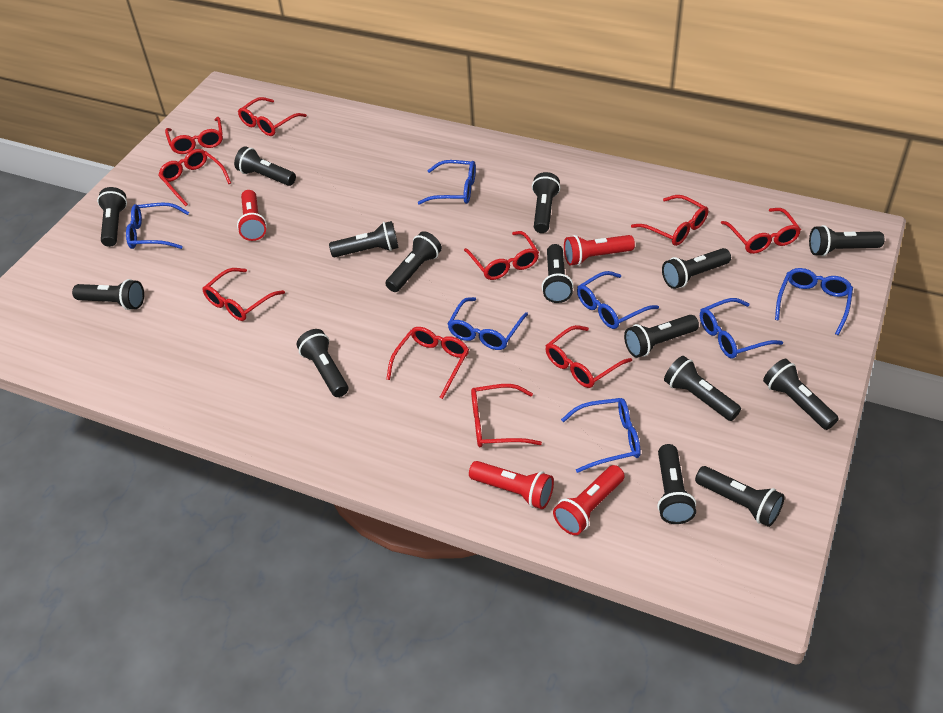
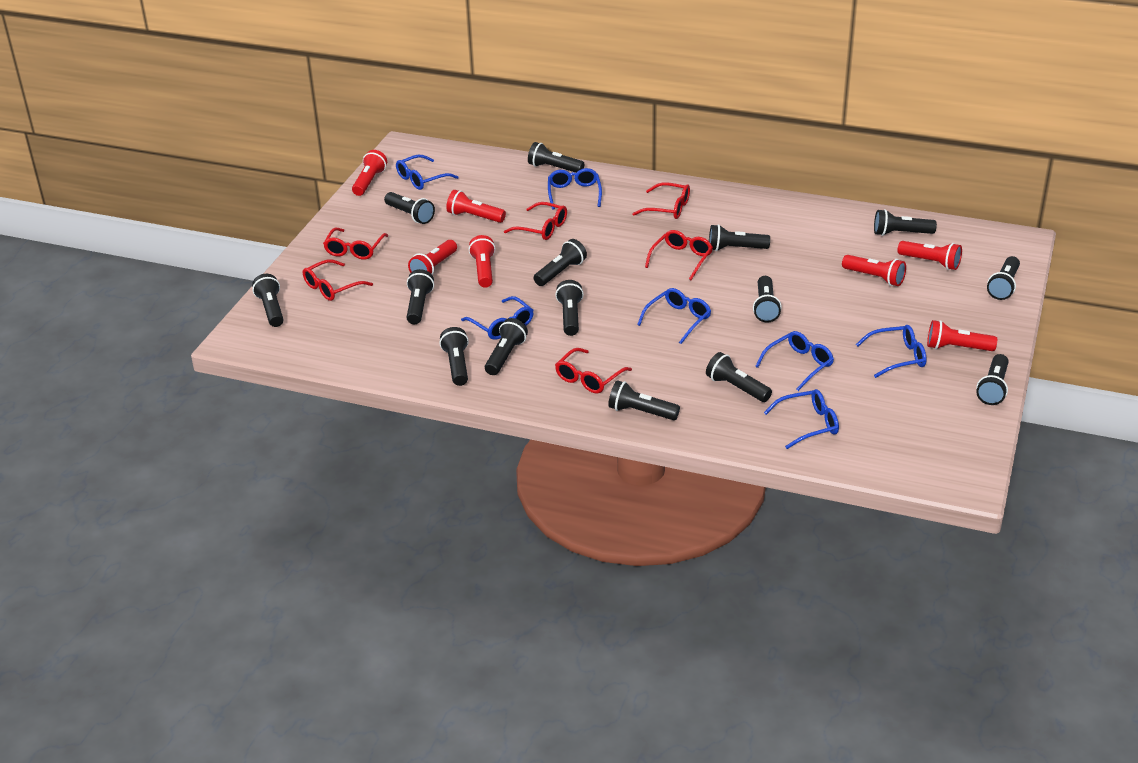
red flashlight: 4 -> 7
red glasses: 10 -> 6

